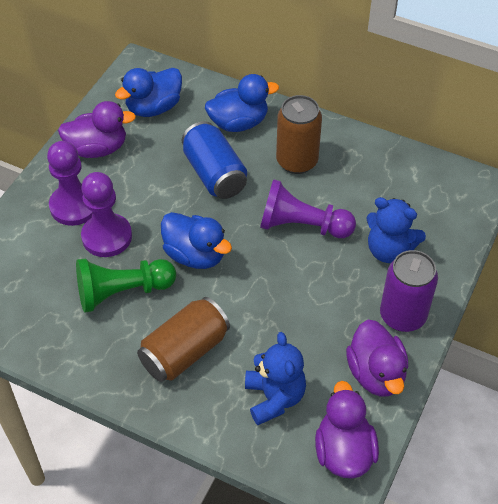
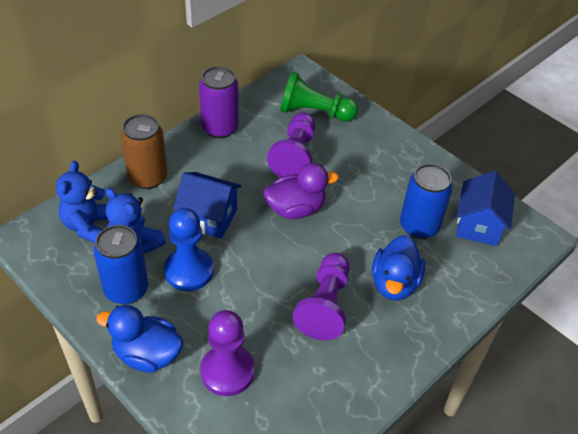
blue can: 1 -> 2
blue duck: 3 -> 2
blue house: 0 -> 2
blue pawn: 0 -> 1
brown can: 2 -> 1
purple duck: 3 -> 1

